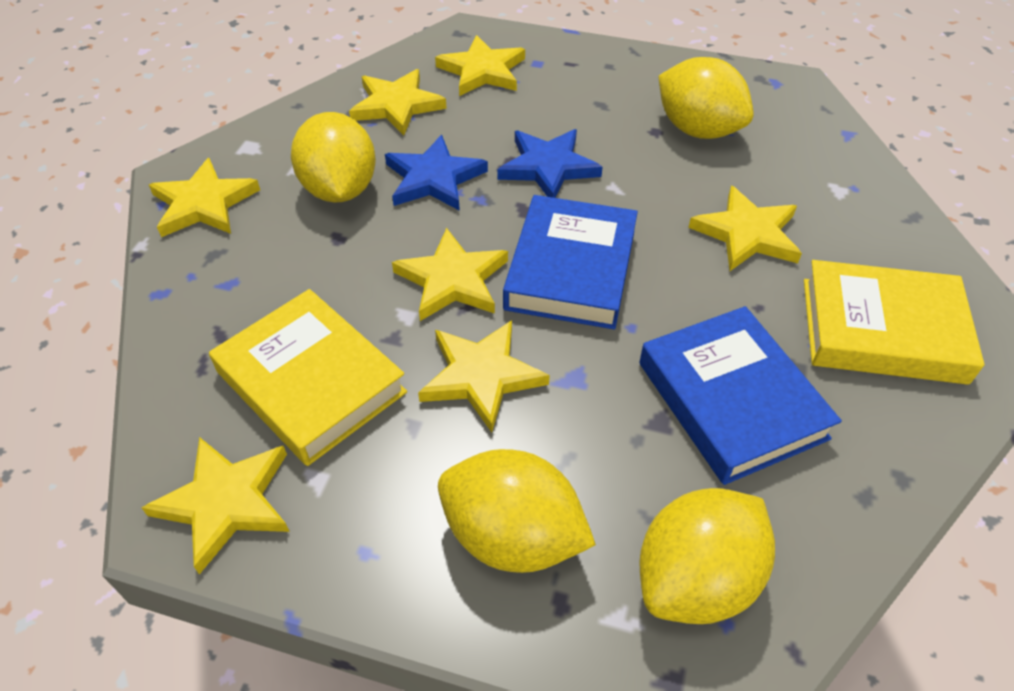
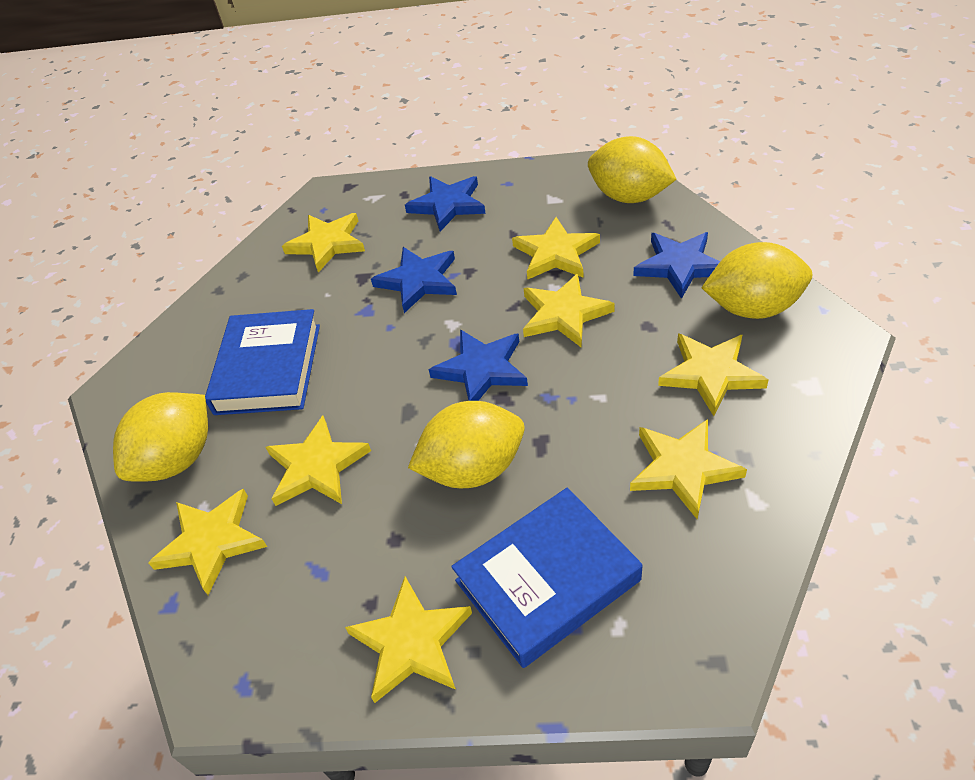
blue star: 2 -> 4
yellow book: 2 -> 0
yellow star: 7 -> 8

